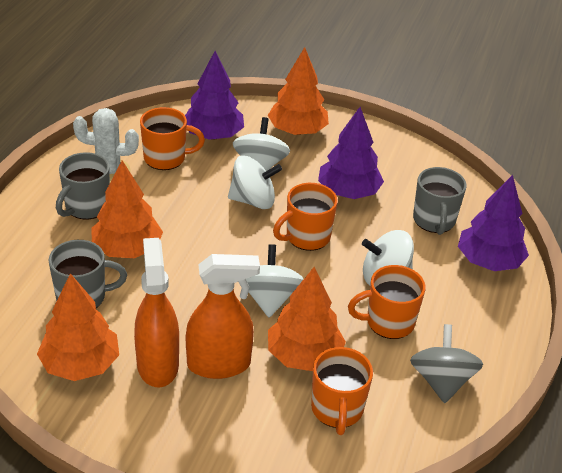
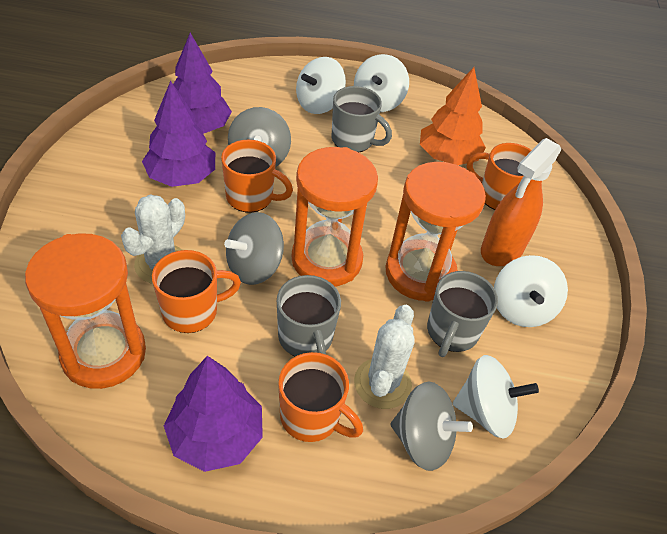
grey spinning top: 1 -> 3
orange hourglass: 0 -> 3
orange spray bottle: 2 -> 1
orange tree: 4 -> 1
white cactus: 1 -> 2

